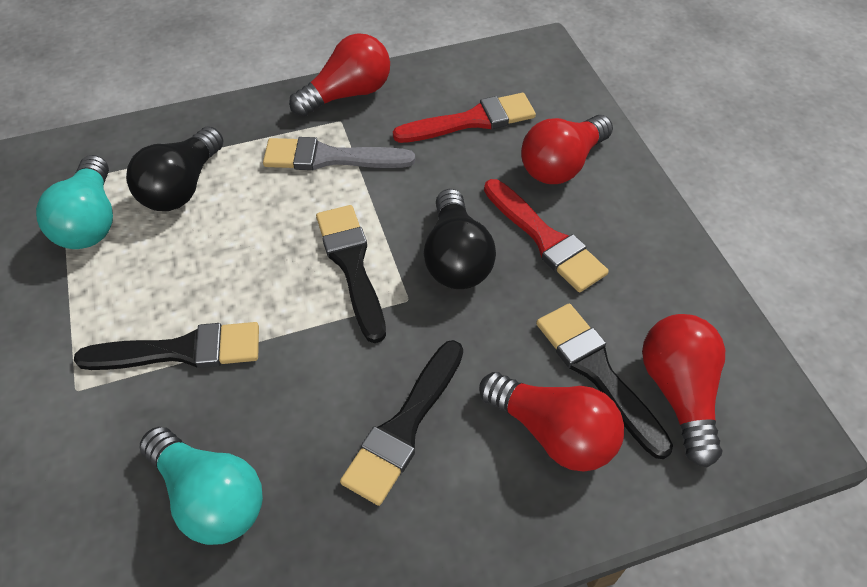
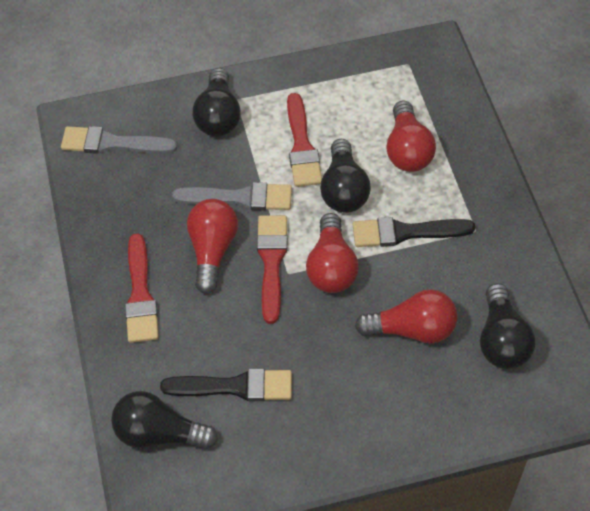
black brush: 4 -> 2
black light bulb: 2 -> 4
grey brush: 1 -> 2
red brush: 2 -> 3
turquoise light bulb: 2 -> 0

